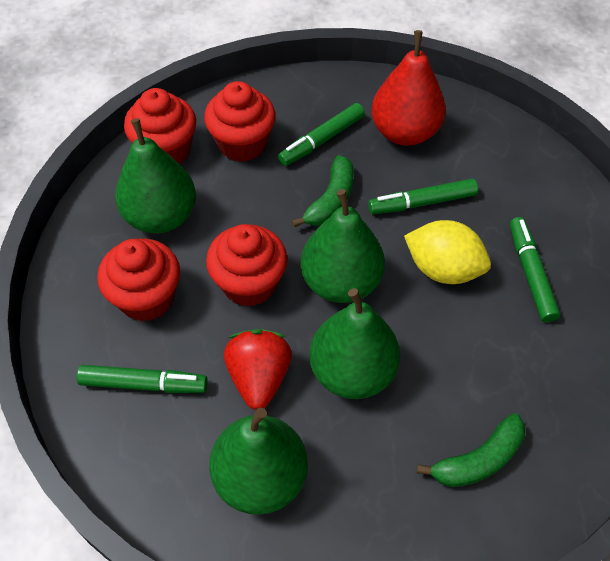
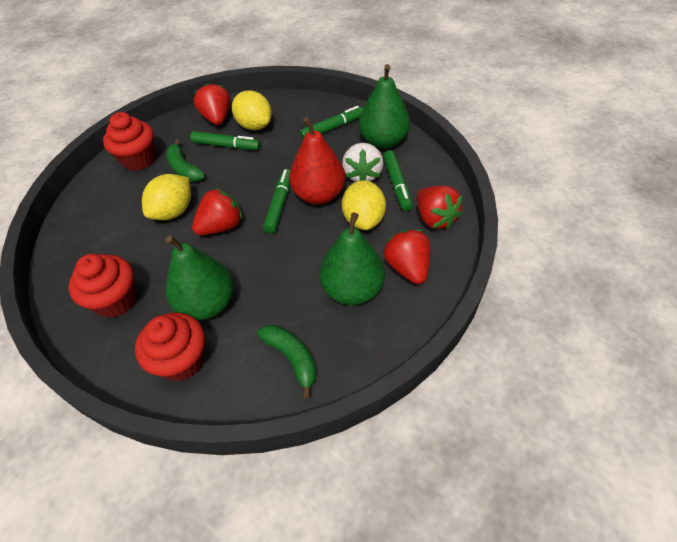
green pear: 4 -> 3
red cupcake: 4 -> 3
red strawberry: 1 -> 4
white strawberry: 0 -> 1
yellow lemon: 1 -> 3

